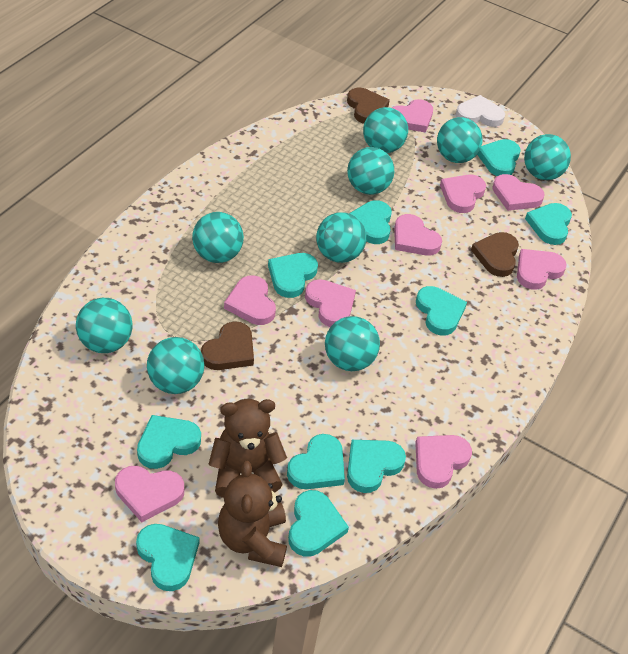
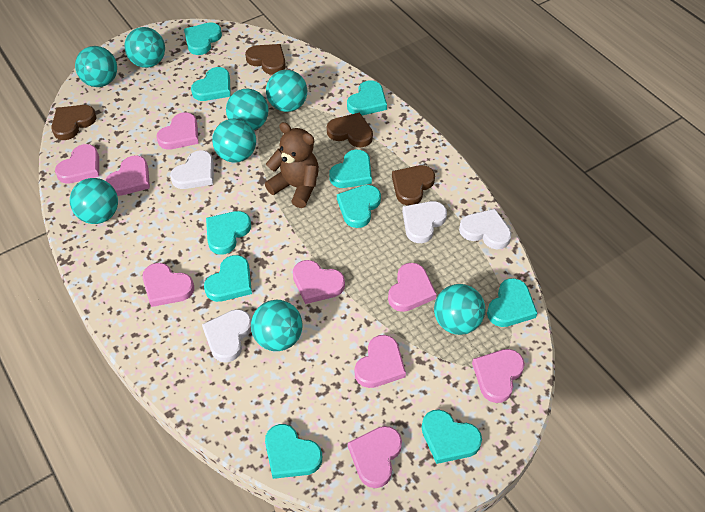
brown heart: 3 -> 4
brown teddy bear: 2 -> 1
turquoise ball: 9 -> 8
white heart: 1 -> 4

